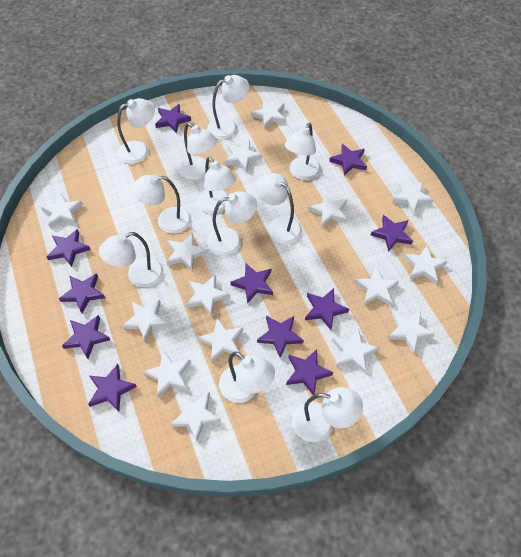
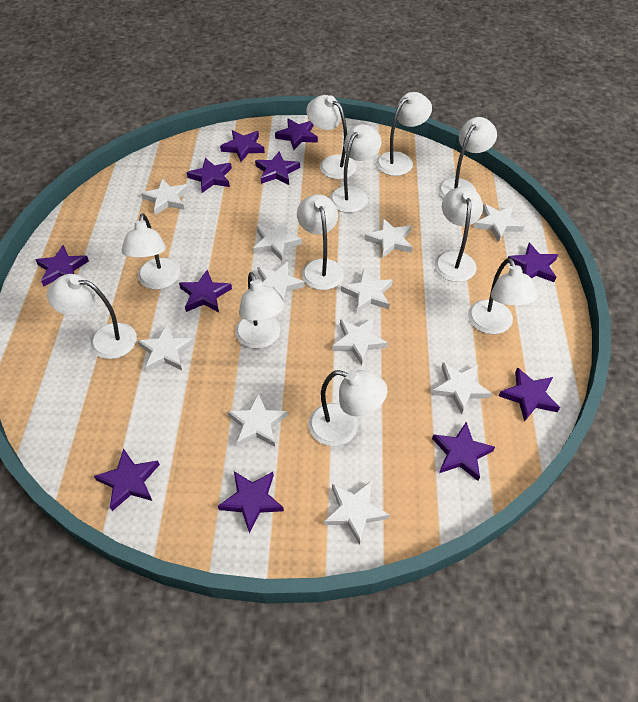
white star: 15 -> 11

